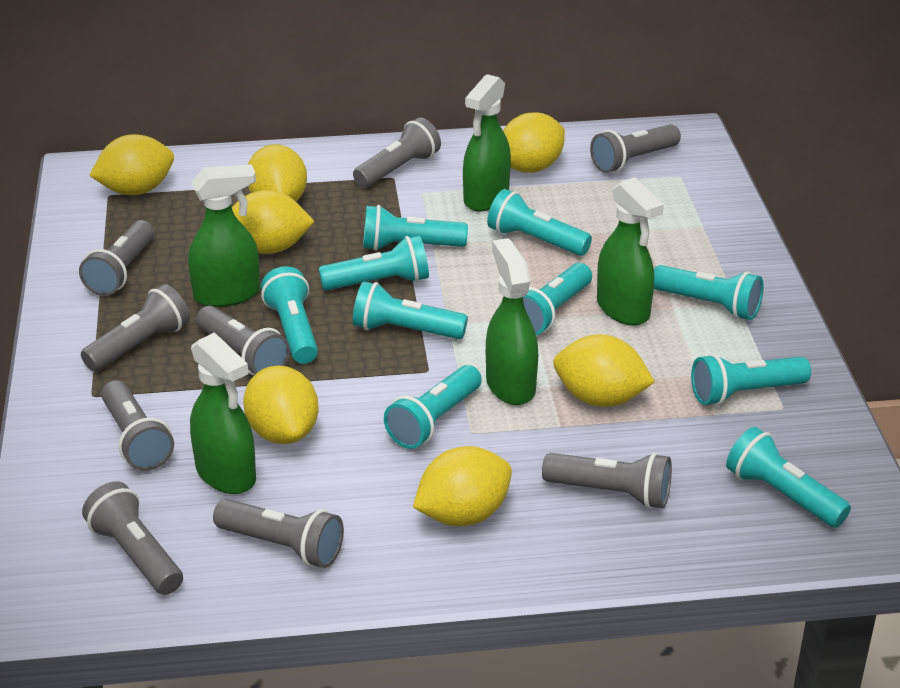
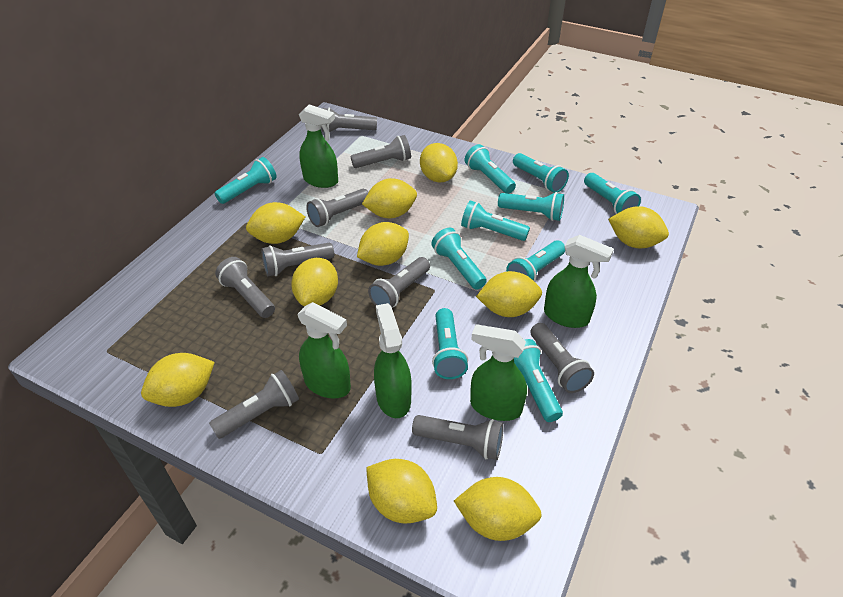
yellow lemon: 7 -> 10

